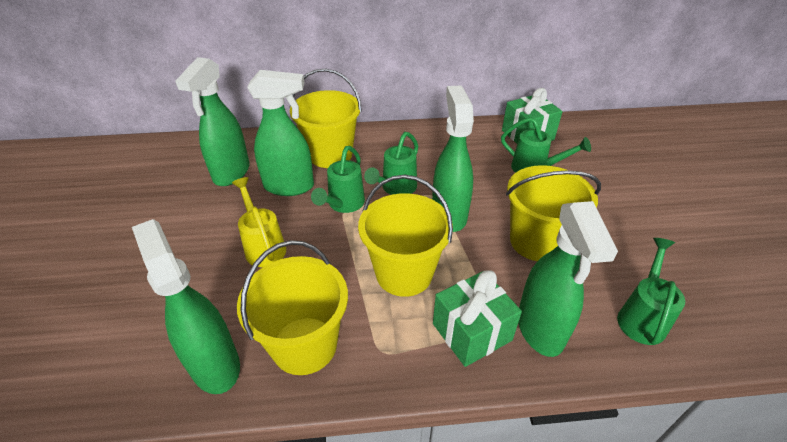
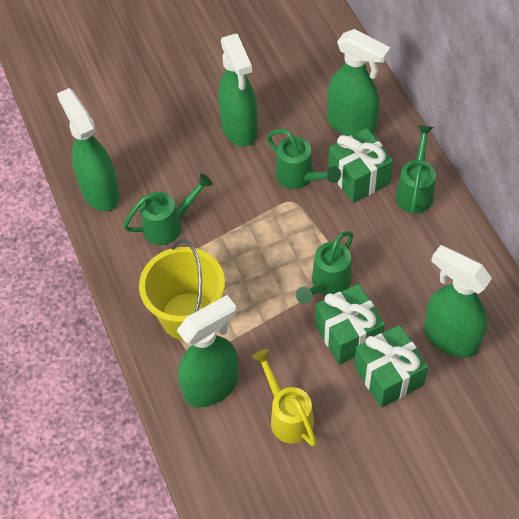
green gift: 2 -> 3
yellow bucket: 4 -> 1

